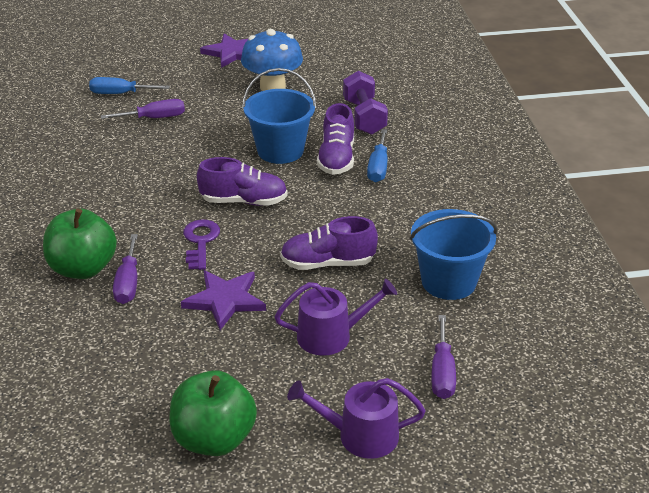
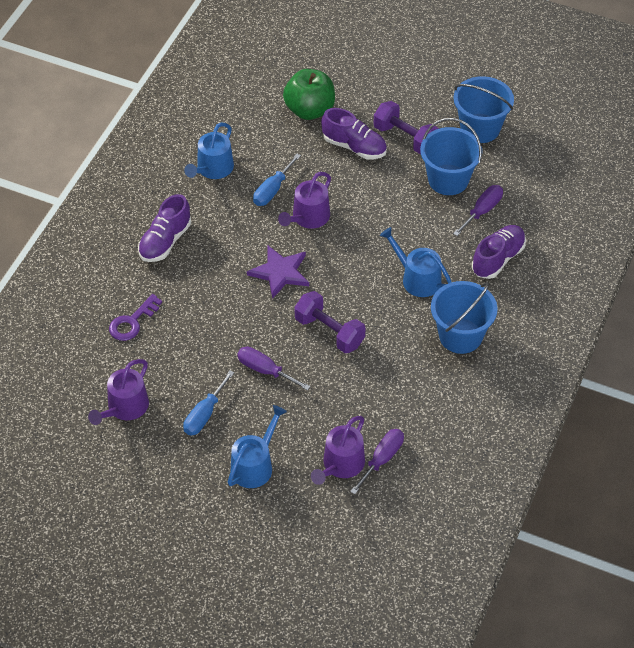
blue bucket: 2 -> 3
blue mushroom: 1 -> 0
blue watering can: 0 -> 3
green apple: 2 -> 1
purple dumbbell: 1 -> 2
purple star: 2 -> 1
purple watering can: 2 -> 3

